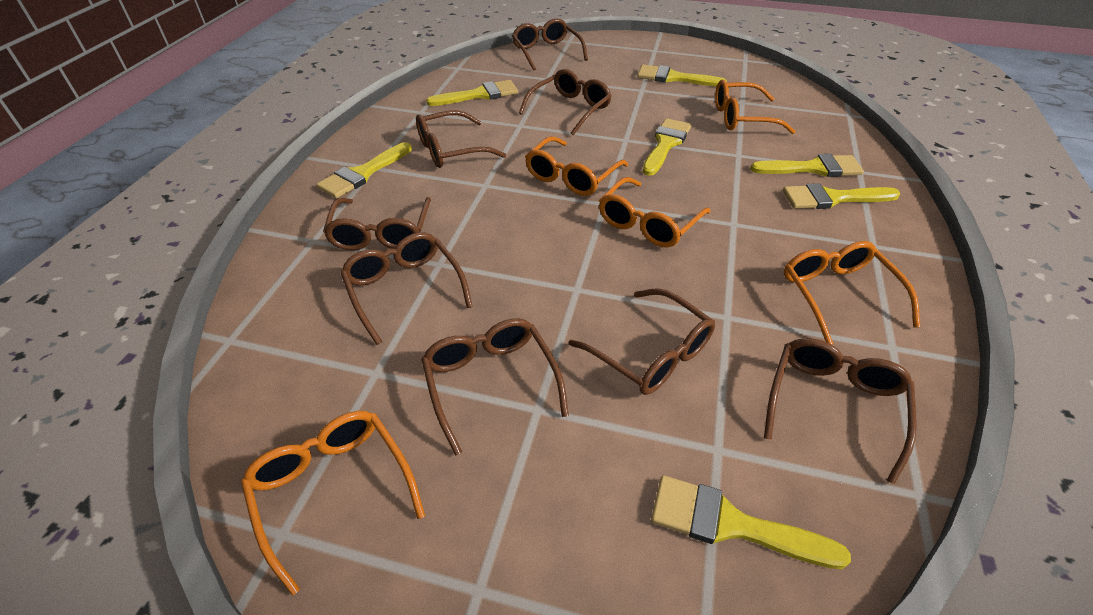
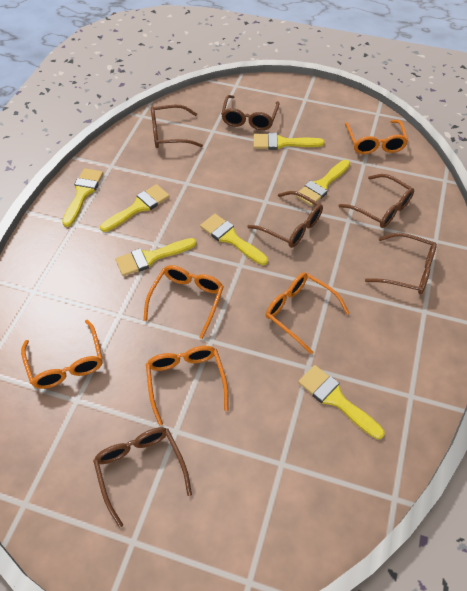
brown glasses: 8 -> 6

